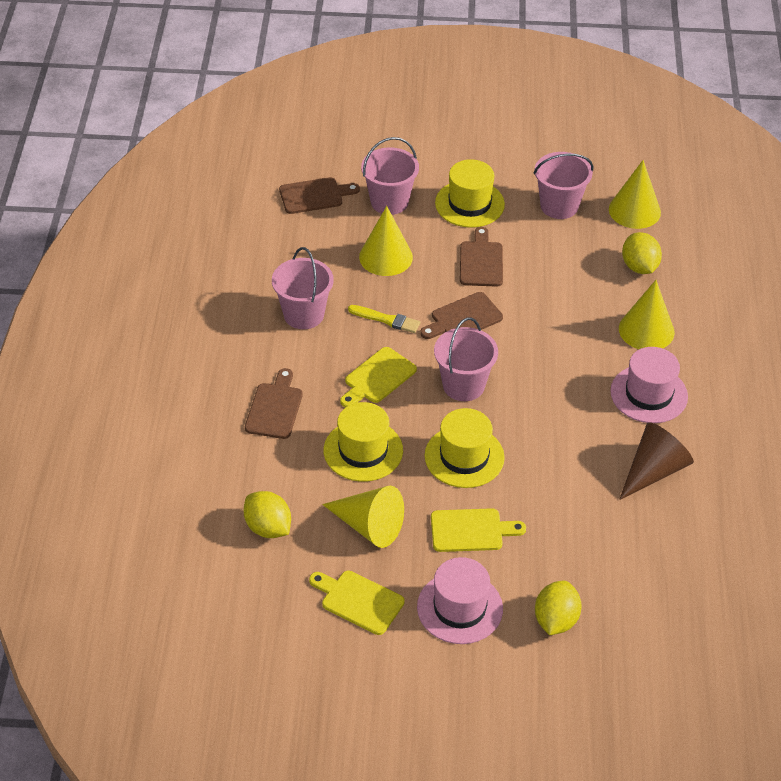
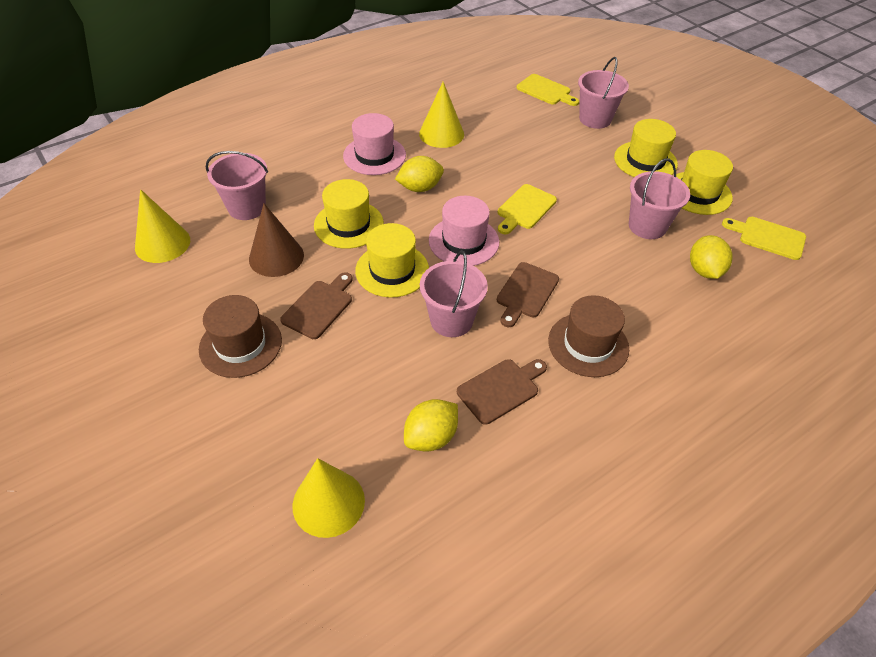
brown cutting board: 4 -> 3
brown hat: 0 -> 2
yellow brush: 1 -> 0
yellow cone: 4 -> 3
yellow hat: 3 -> 4

